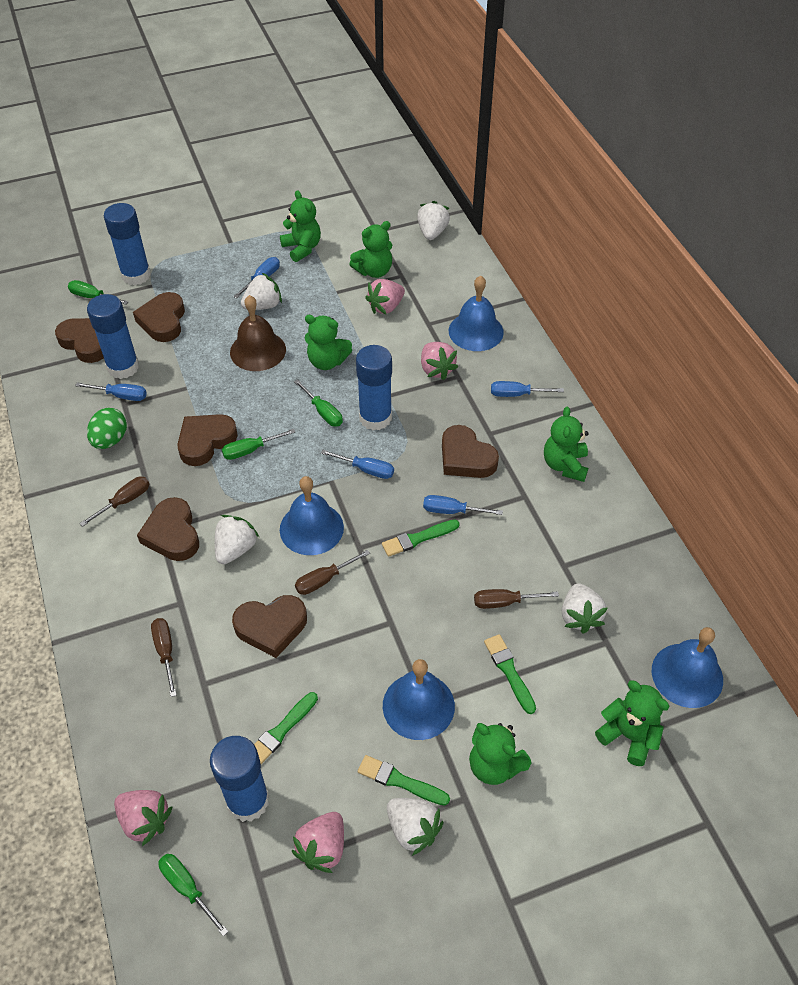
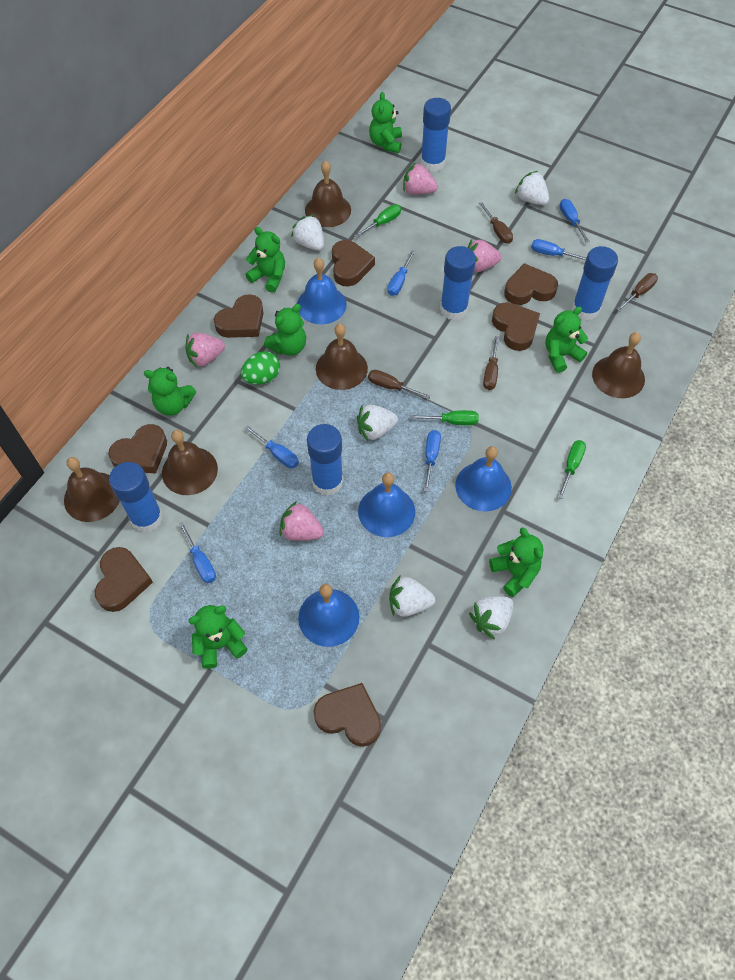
blue glue stick: 4 -> 5
blue screwdriver: 5 -> 6
brown bell: 1 -> 5
brown heart: 6 -> 7
green brush: 4 -> 0
green screwdriver: 4 -> 3
green teddy bear: 6 -> 7

